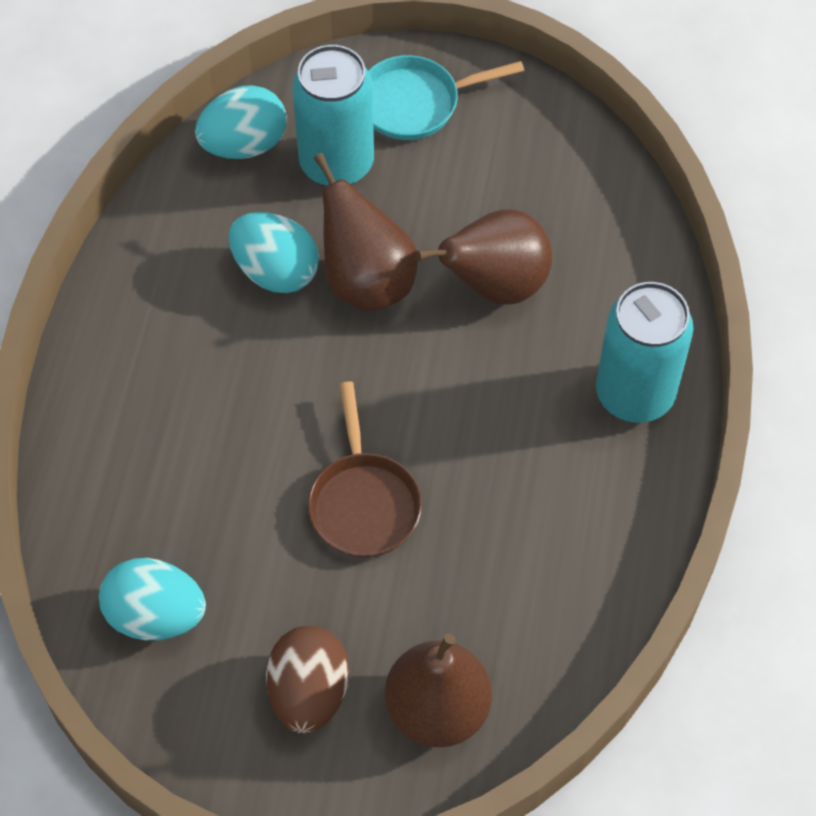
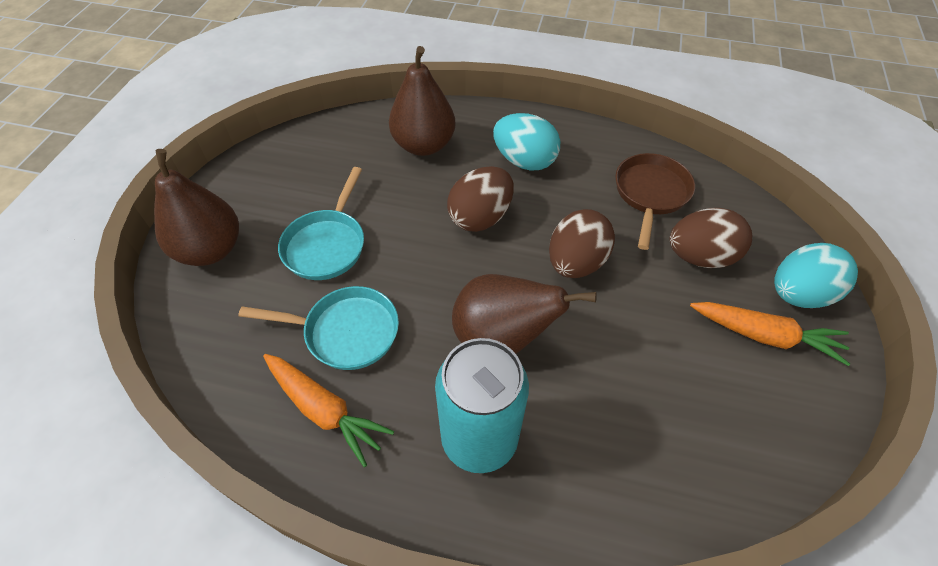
brown egg: 1 -> 3
orange carrot: 0 -> 2
turquoise can: 2 -> 1
turquoise egg: 3 -> 2
turquoise pan: 1 -> 2

